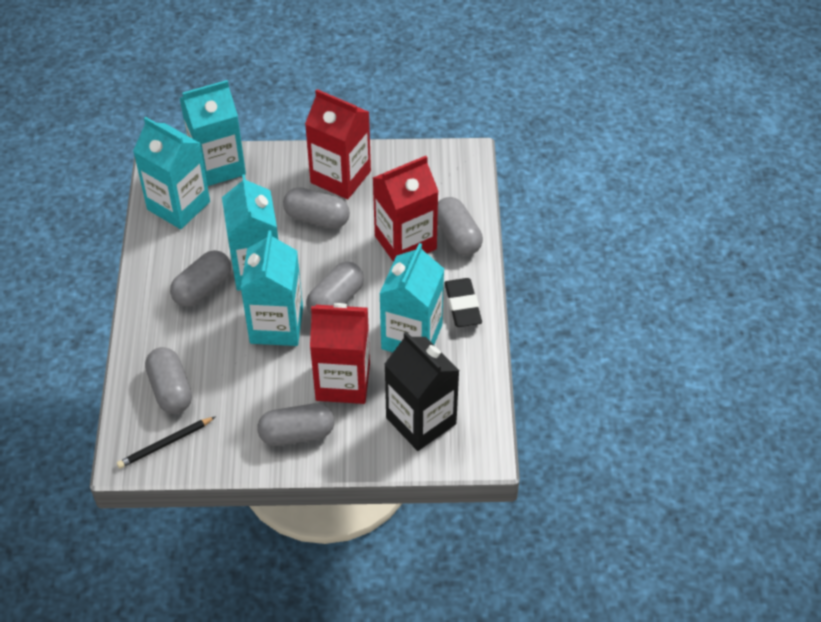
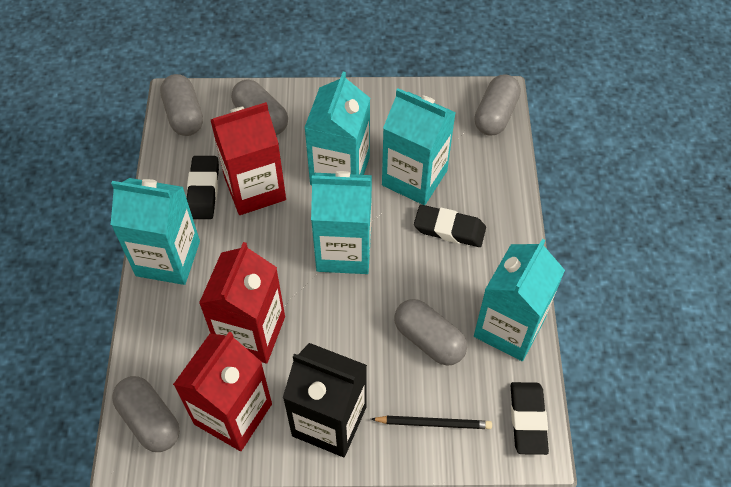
black eraser: 1 -> 3
grey capsule: 6 -> 5

